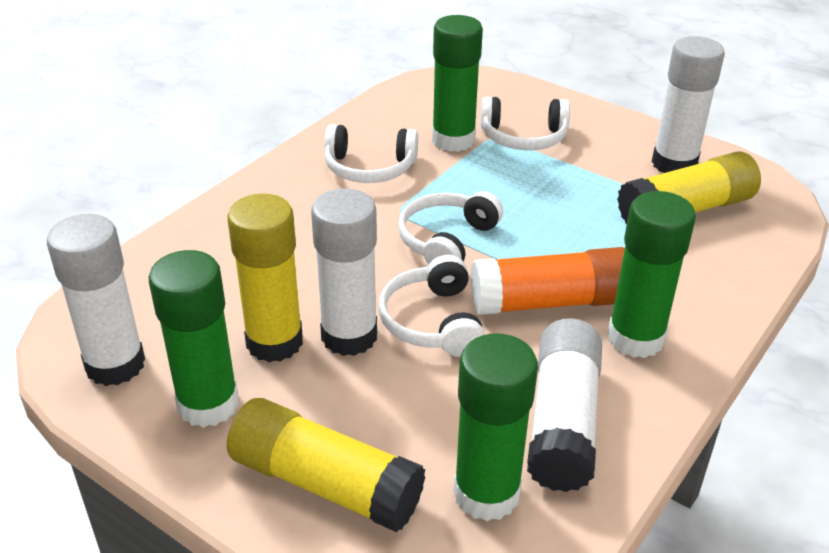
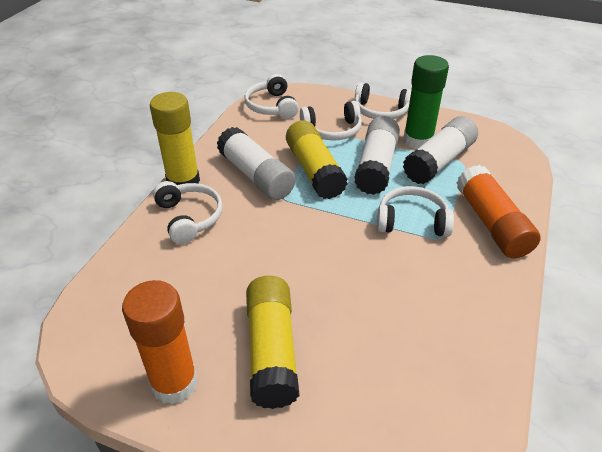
green glue stick: 4 -> 1
orange glue stick: 1 -> 2
white glue stick: 4 -> 3
white headphones: 4 -> 5

